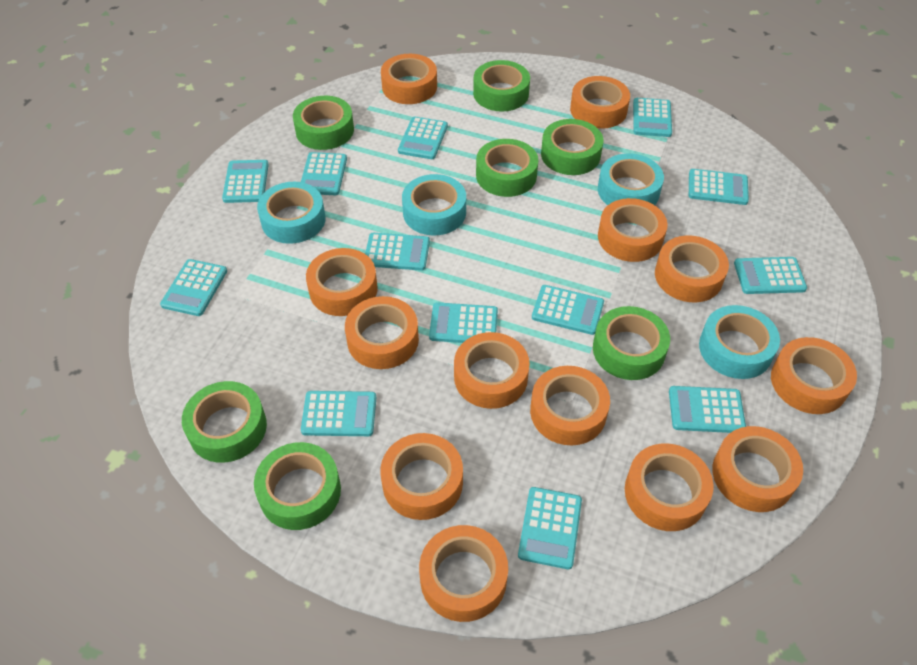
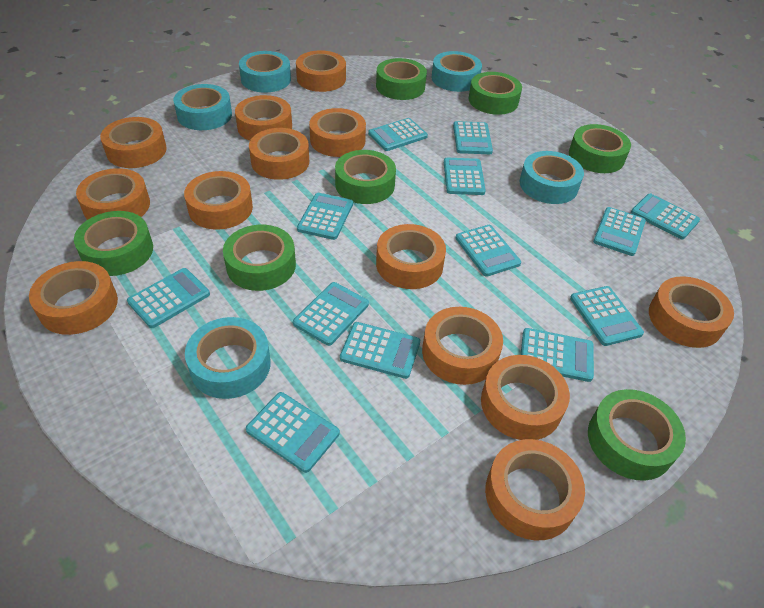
turquoise tape: 4 -> 5

